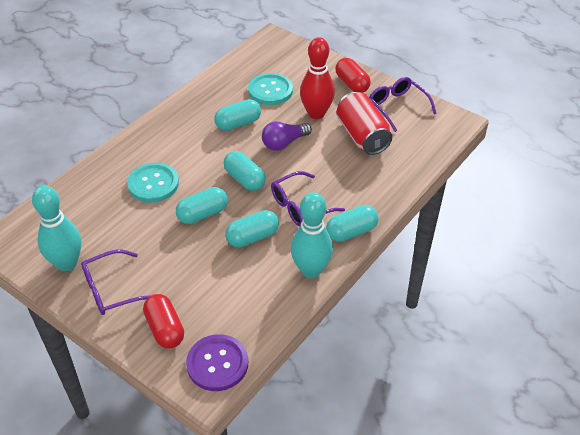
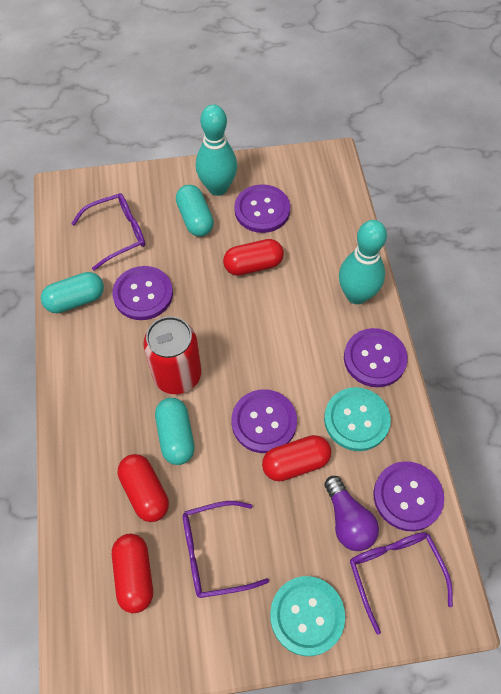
purple button: 1 -> 5
red bowling pin: 1 -> 0
red capsule: 2 -> 4
turquoise capsule: 5 -> 3

